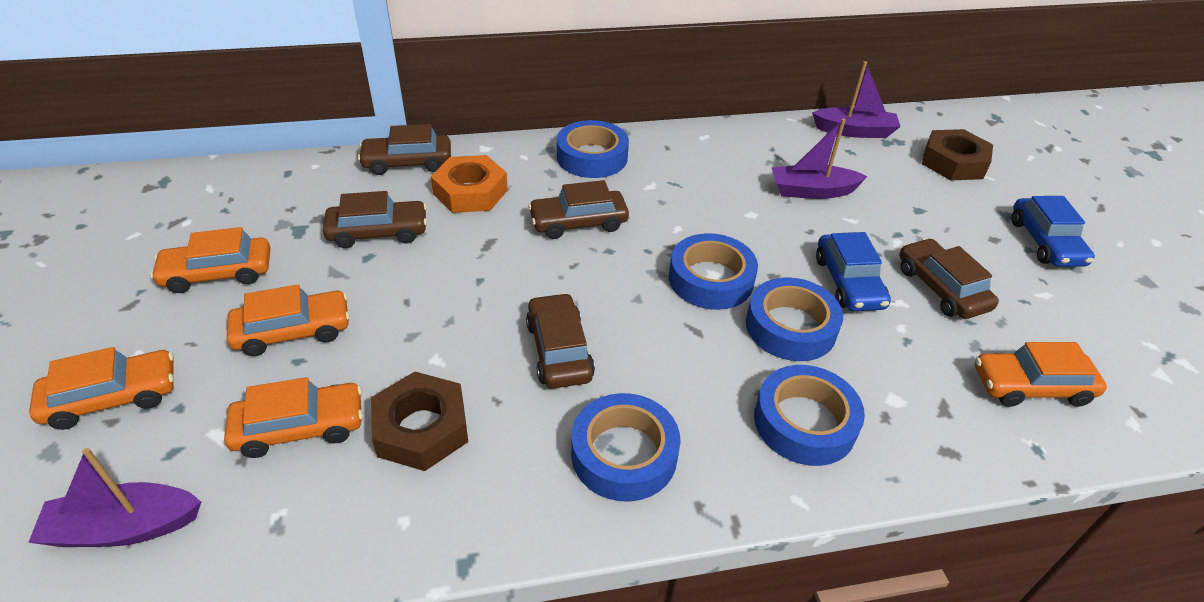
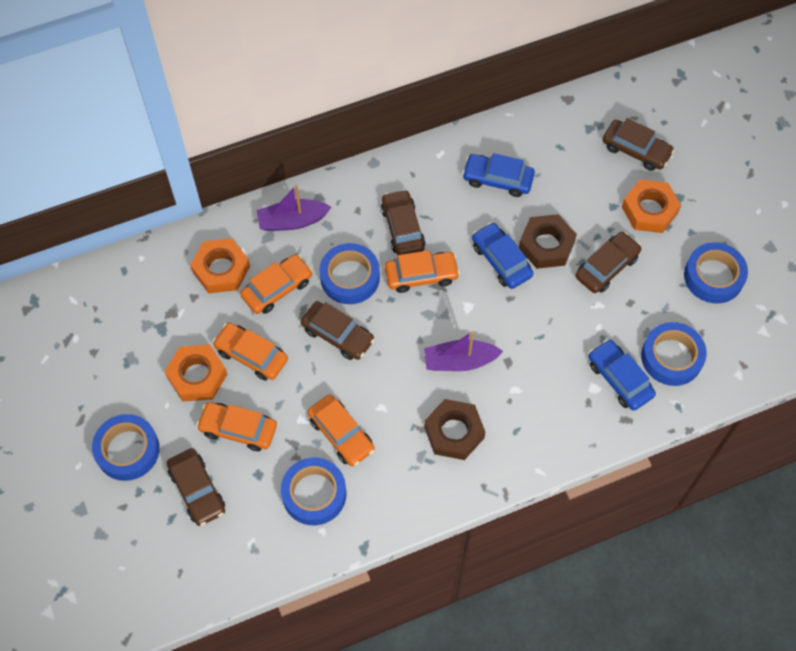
blue car: 2 -> 3
orange nut: 1 -> 3
purple boat: 3 -> 2

